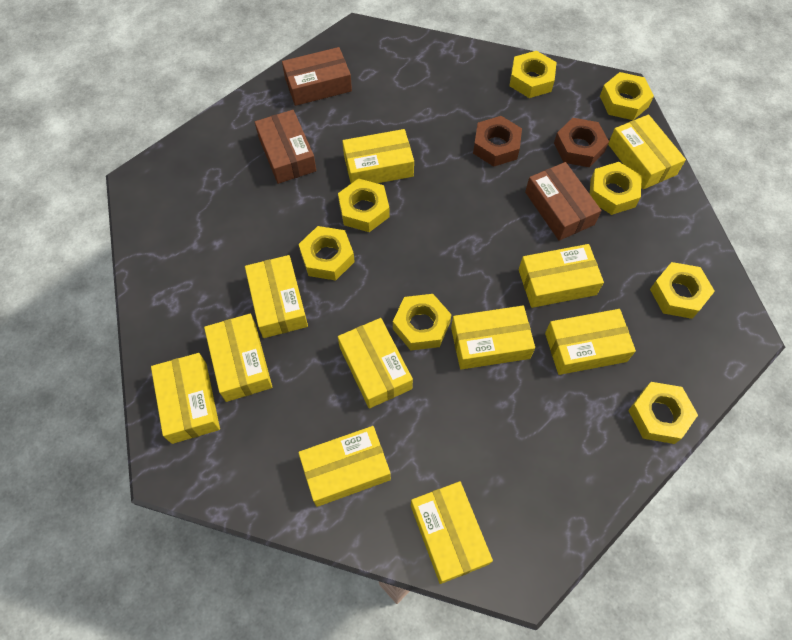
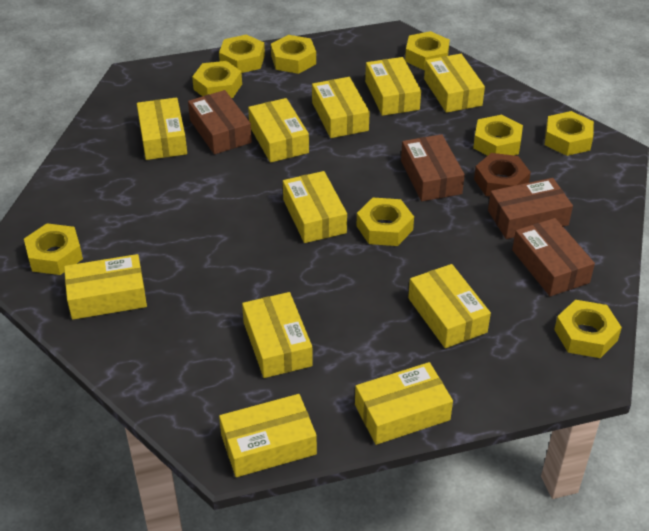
brown box: 3 -> 4
brown nut: 2 -> 1
yellow nut: 8 -> 9

